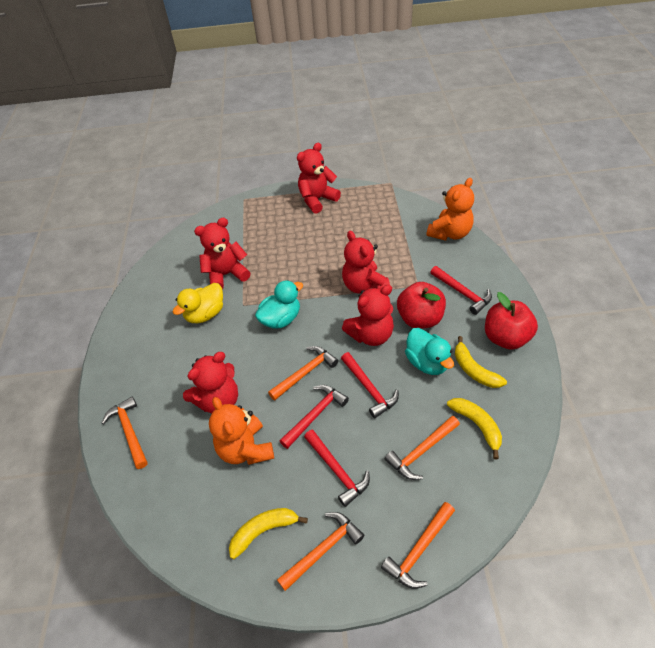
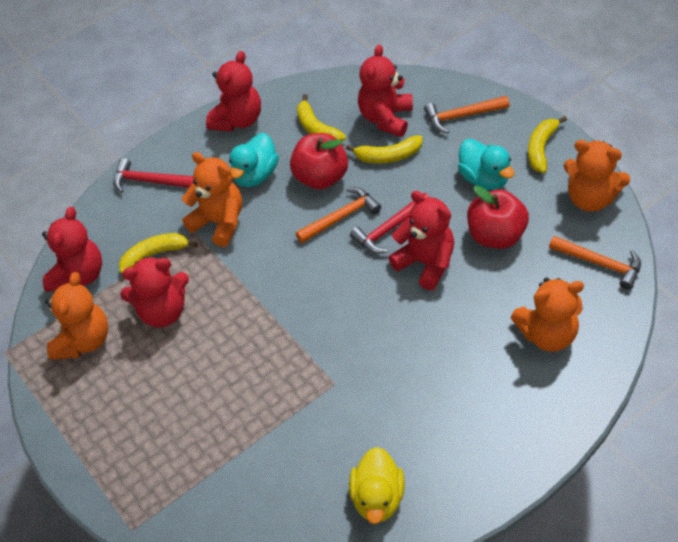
orange hammer: 5 -> 3
orange teddy bear: 2 -> 4
red hammer: 4 -> 2
yellow banana: 3 -> 4

